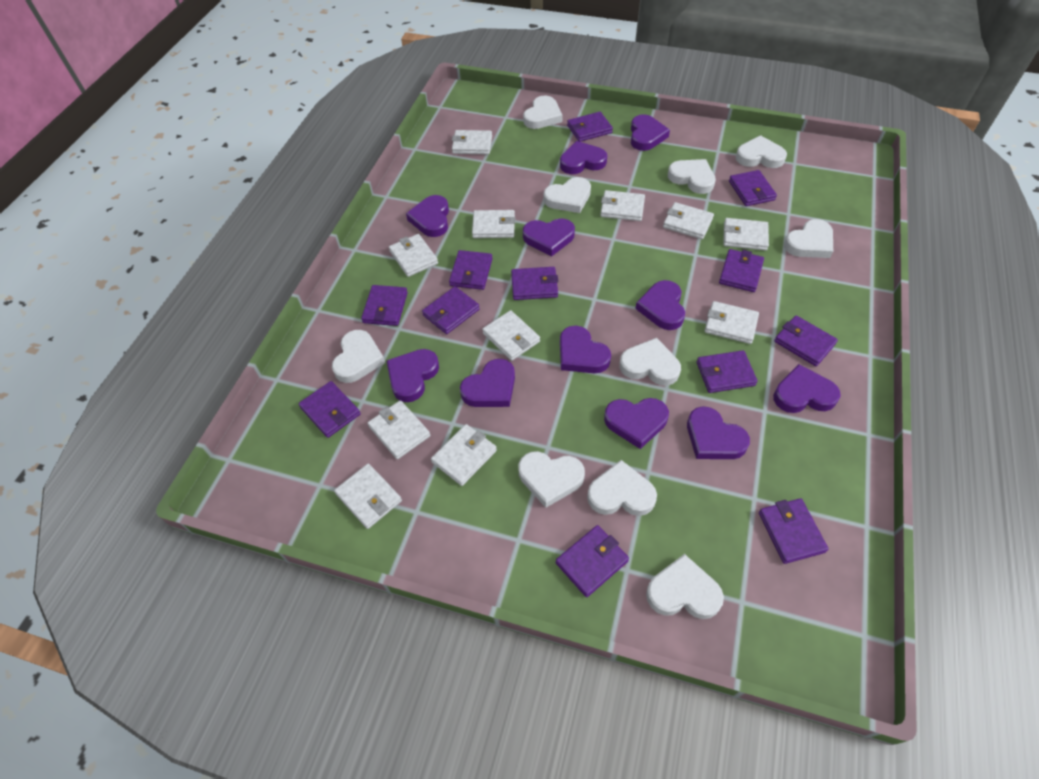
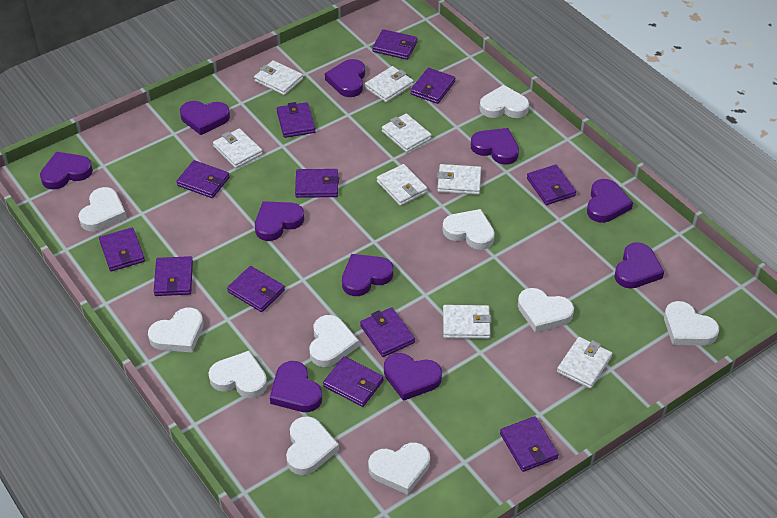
purple heart: 11 -> 10
white wallet: 11 -> 8

